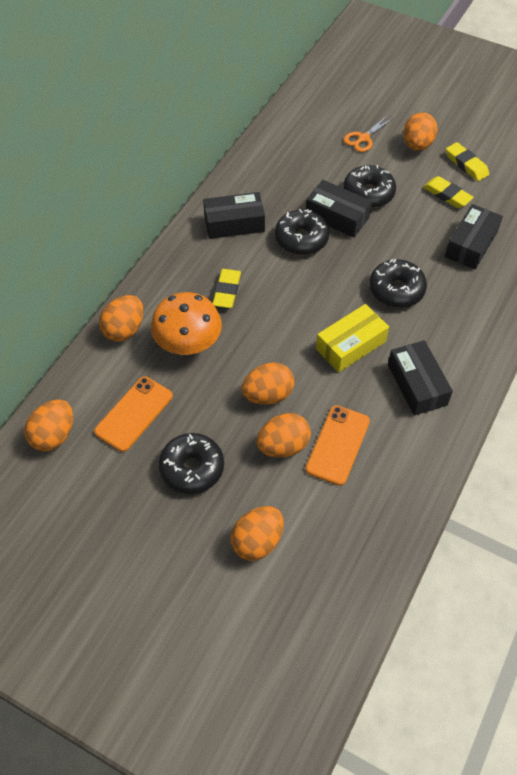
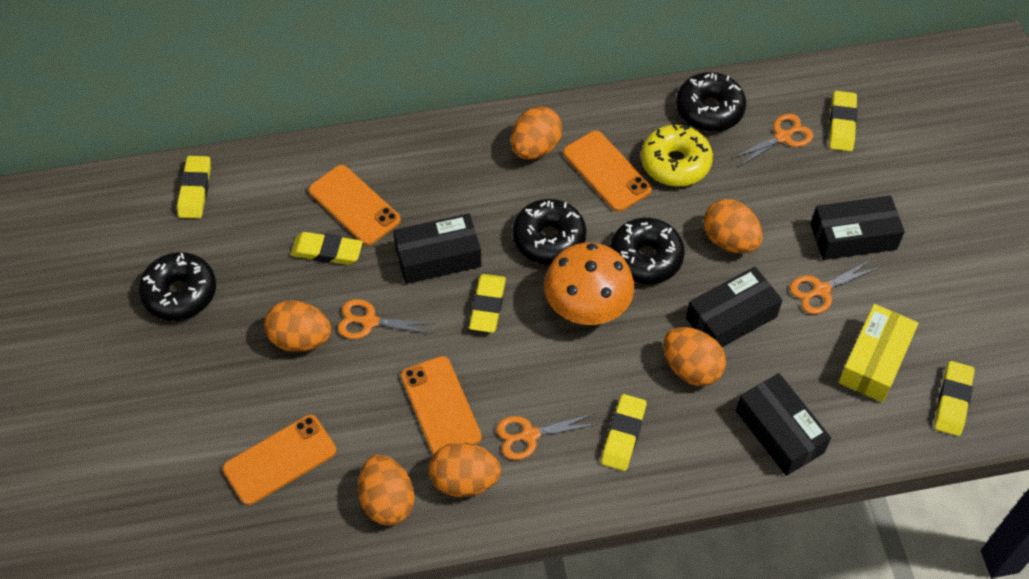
orange phone: 2 -> 4
orange scissors: 1 -> 4
yellow donut: 0 -> 1
yellow eraser: 3 -> 6

